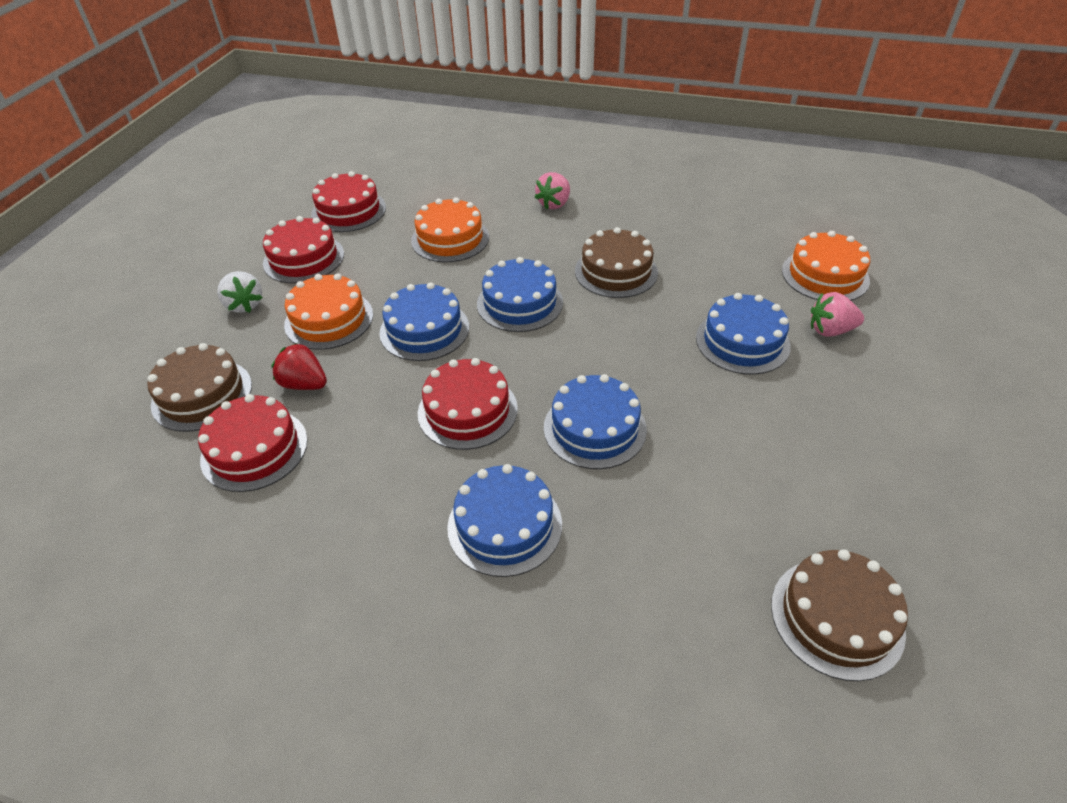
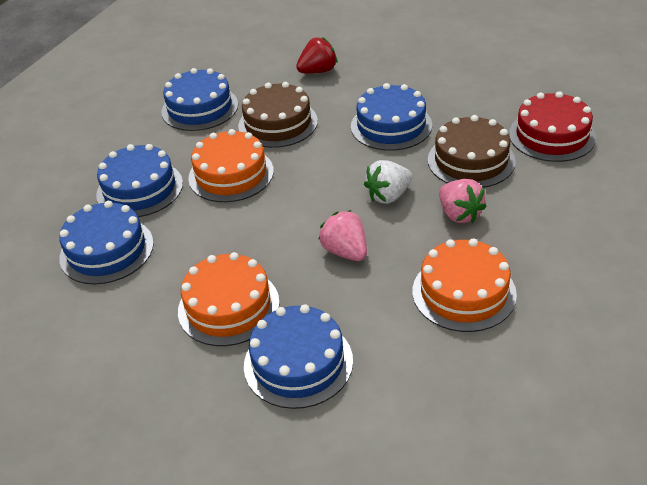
brown cake: 3 -> 2
red cake: 4 -> 1

